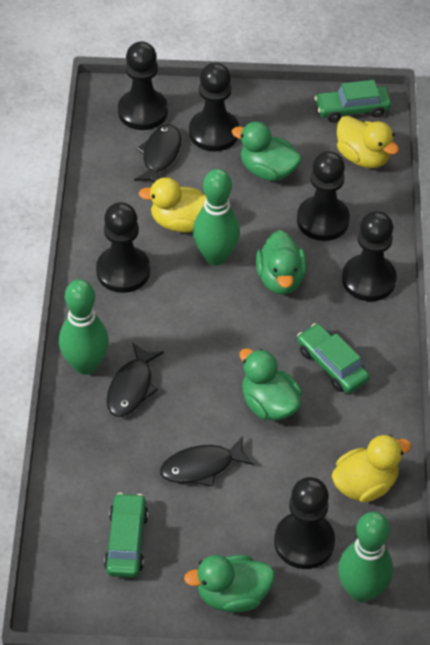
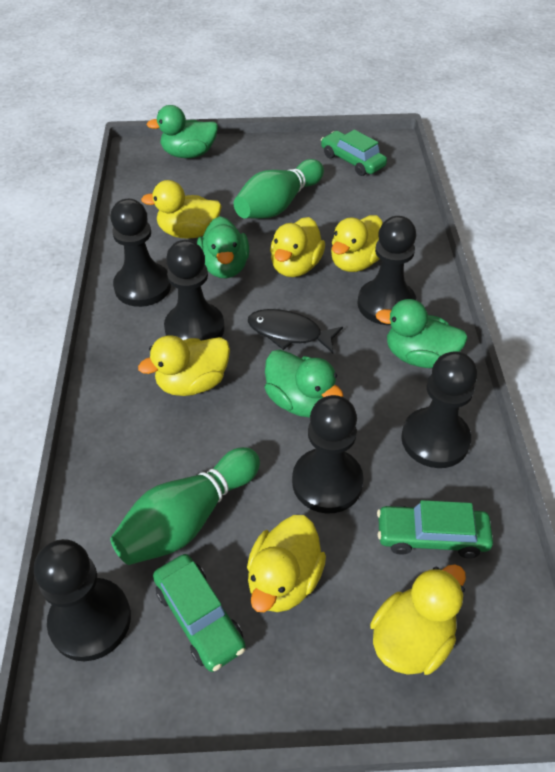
black fish: 3 -> 1
green bowling pin: 3 -> 2
yellow duck: 3 -> 6

